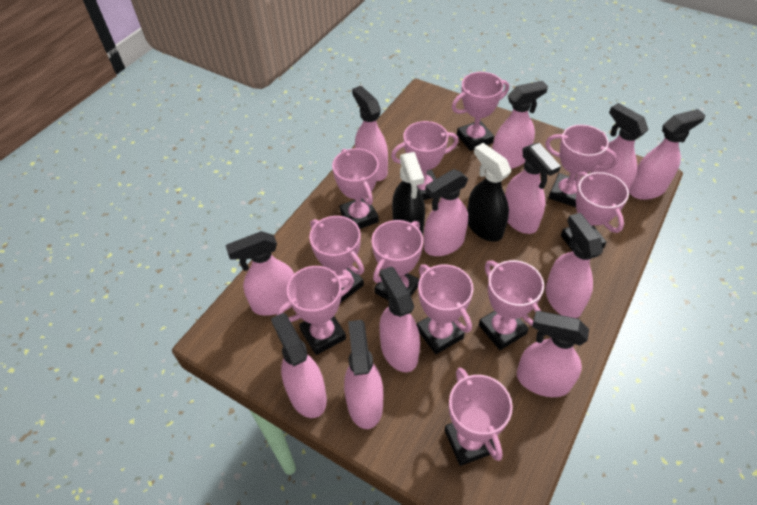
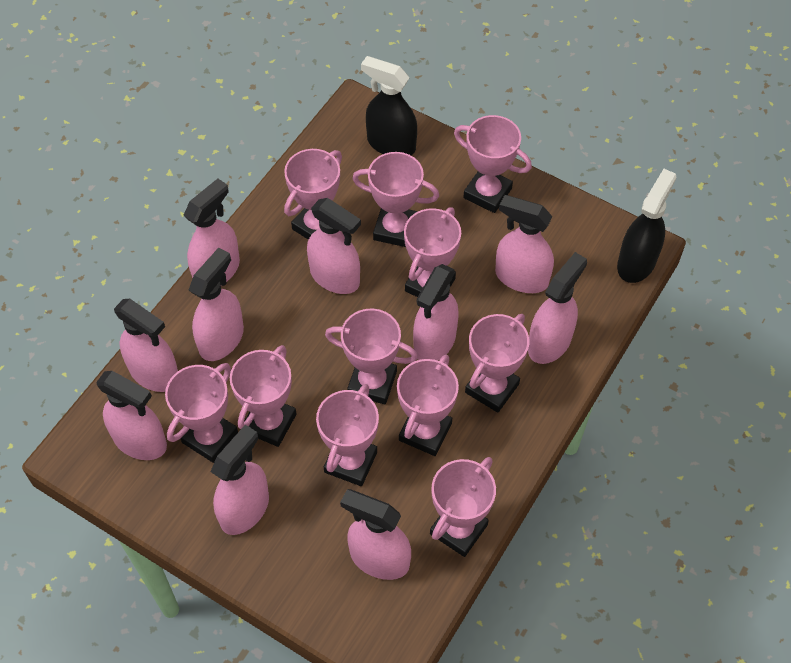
pink spray bottle: 12 -> 10

